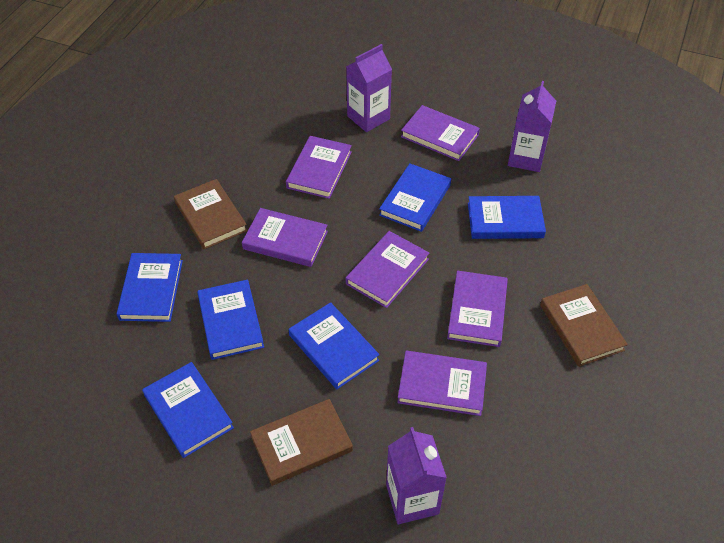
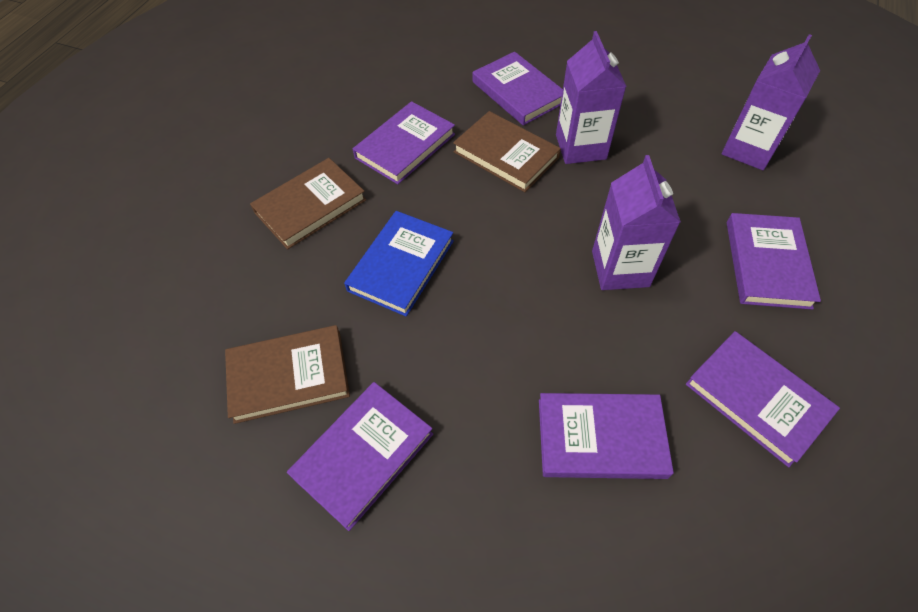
blue book: 6 -> 1

